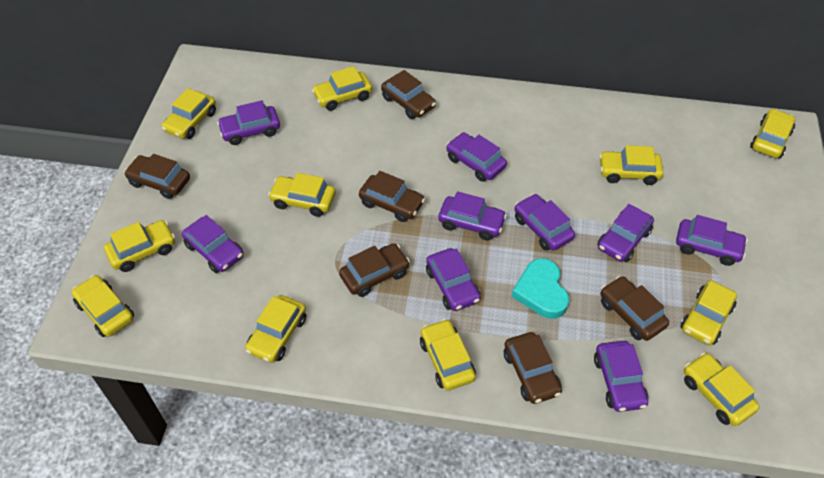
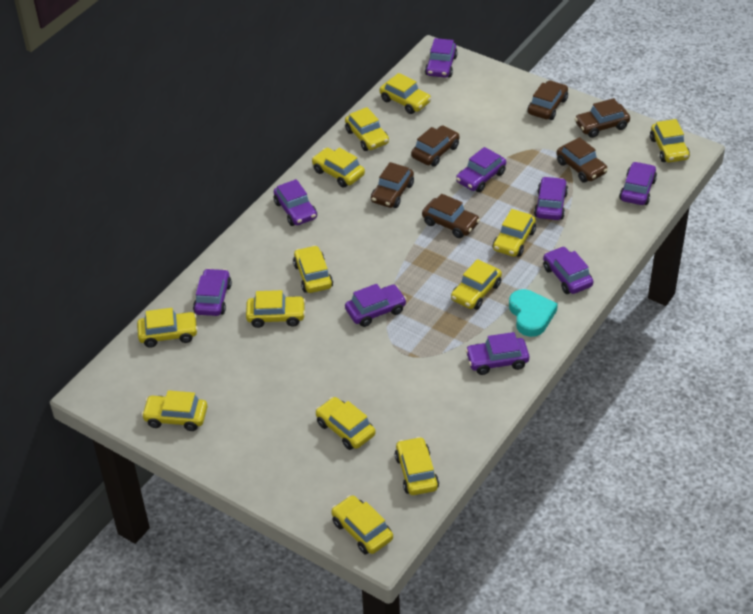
yellow car: 11 -> 13

